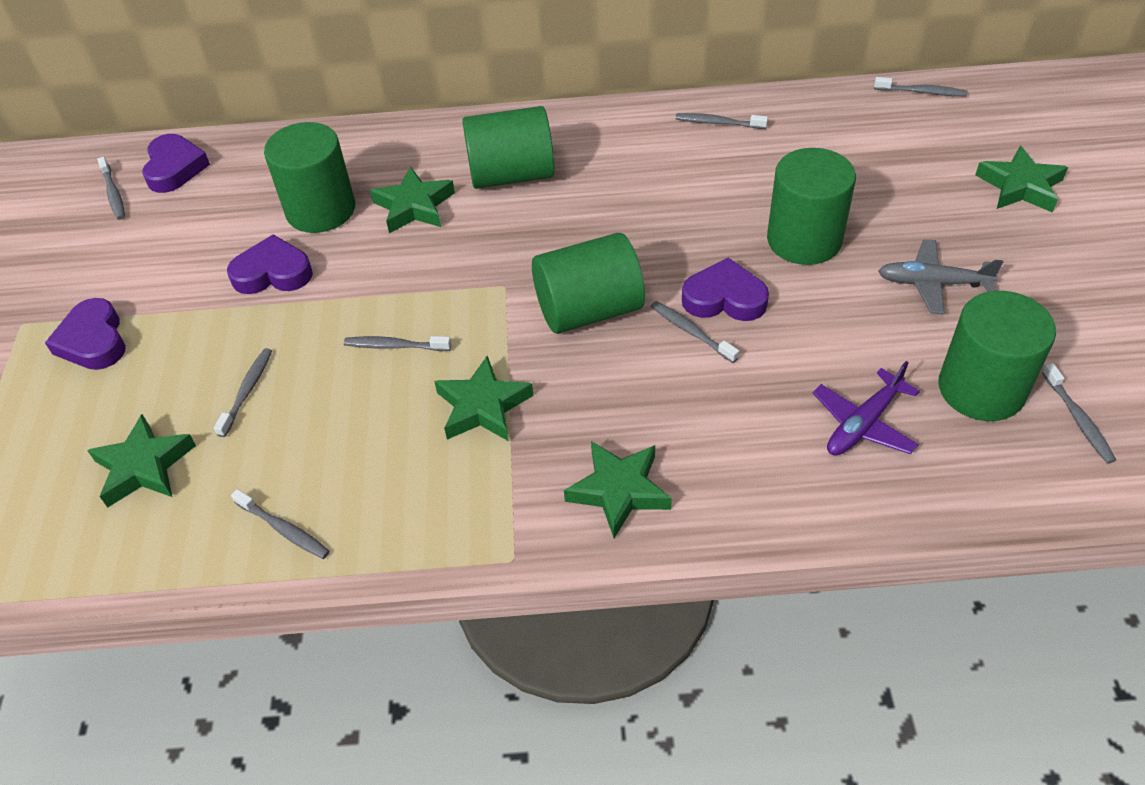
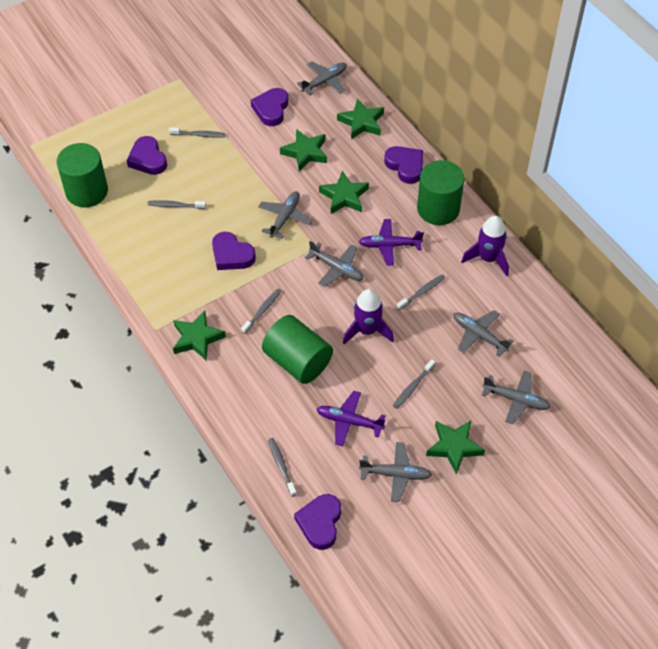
green cylinder: 5 -> 3
grey plane: 1 -> 6
grey toothbrush: 8 -> 6
purple heart: 4 -> 5
purple plane: 1 -> 2
purple rocket: 0 -> 2

